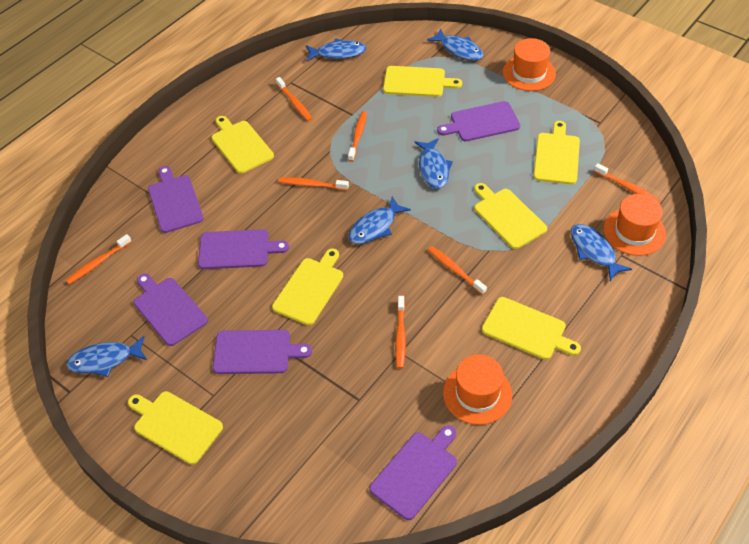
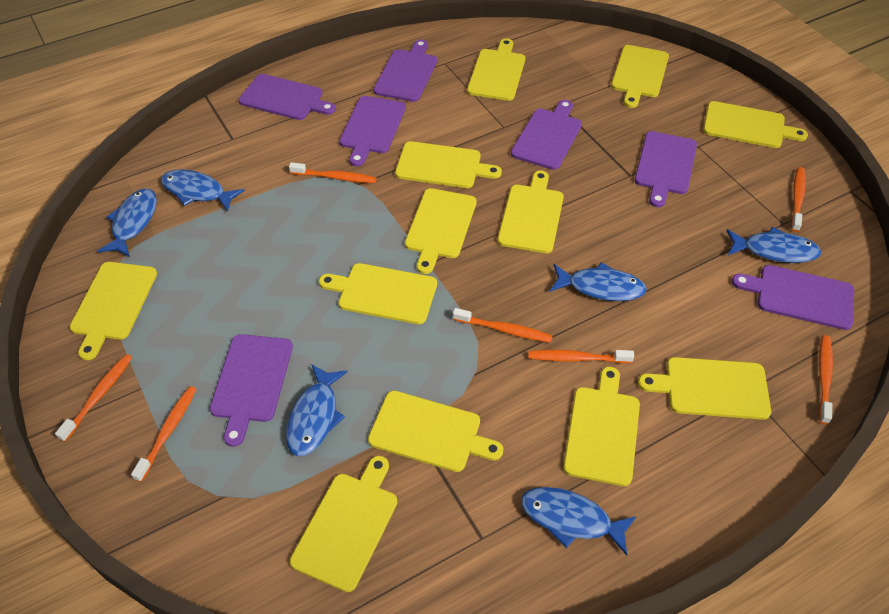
orange hat: 3 -> 0
purple cutting board: 6 -> 7
yellow cutting board: 7 -> 12

